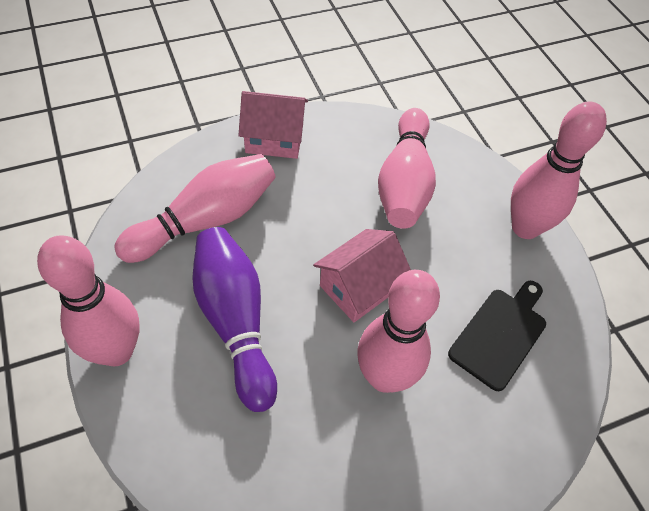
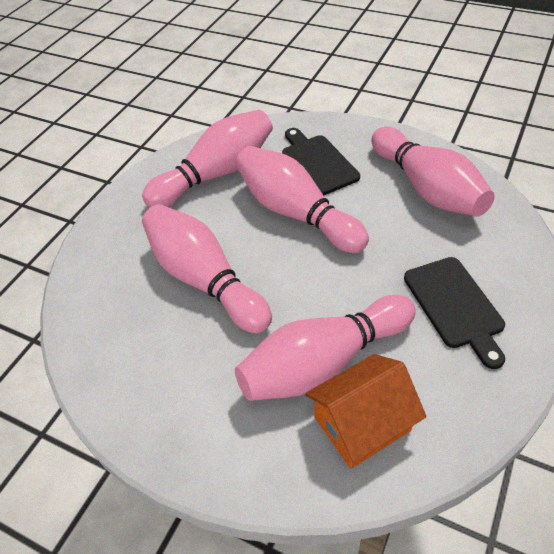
black cutting board: 1 -> 2
orange house: 0 -> 1
pink house: 2 -> 0
purple bowling pin: 1 -> 0

